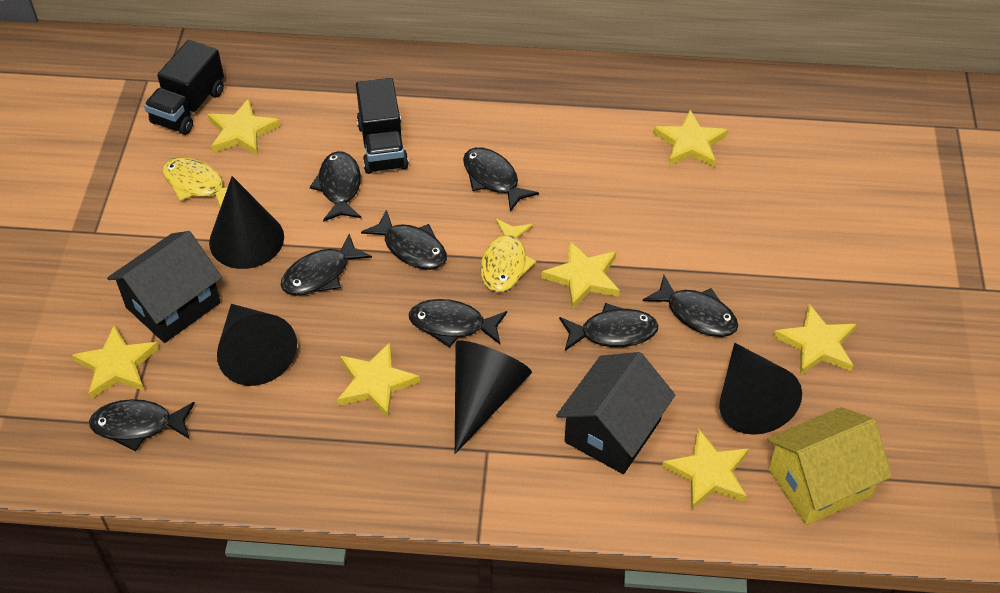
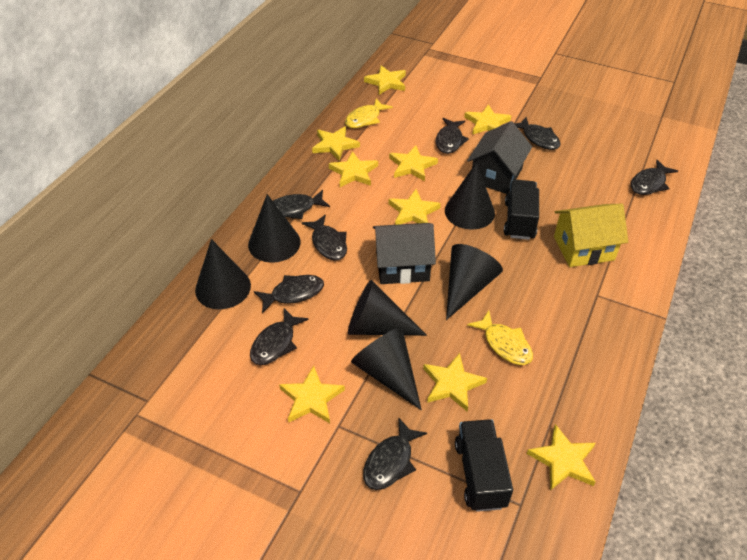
black cone: 4 -> 6
yellow star: 7 -> 9

